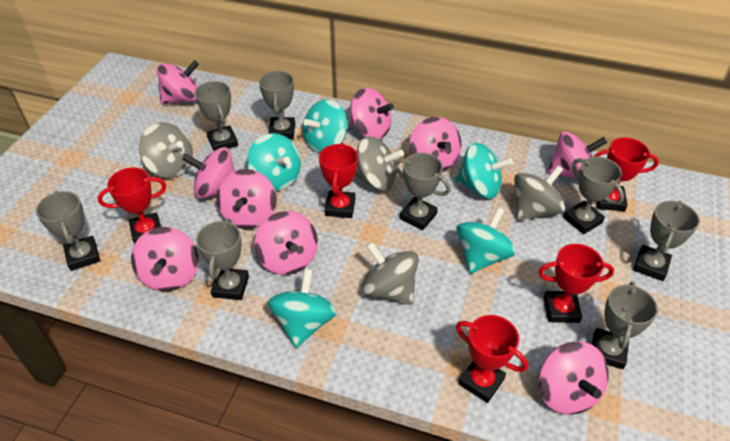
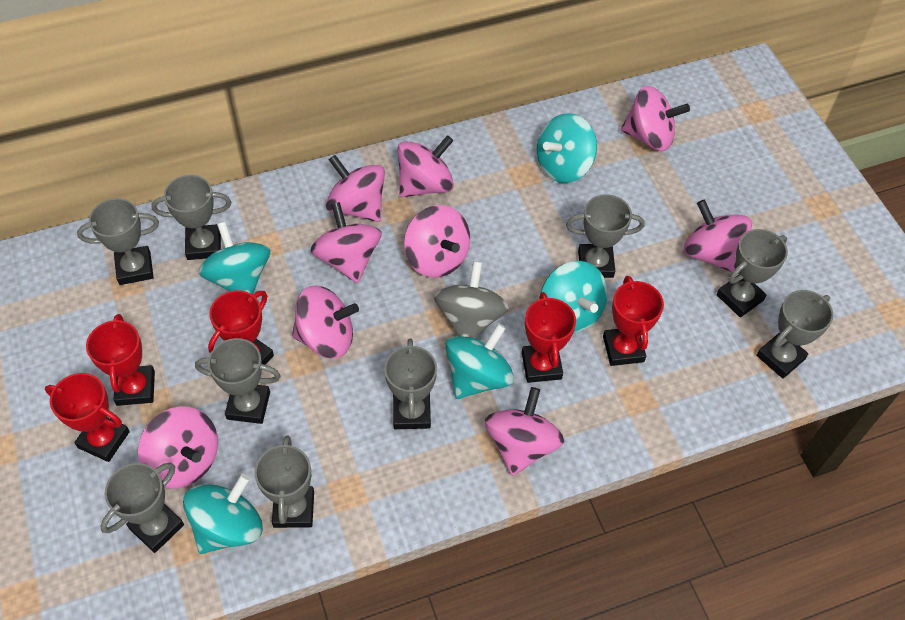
grey spinning top: 4 -> 1
grey trophy: 8 -> 9

